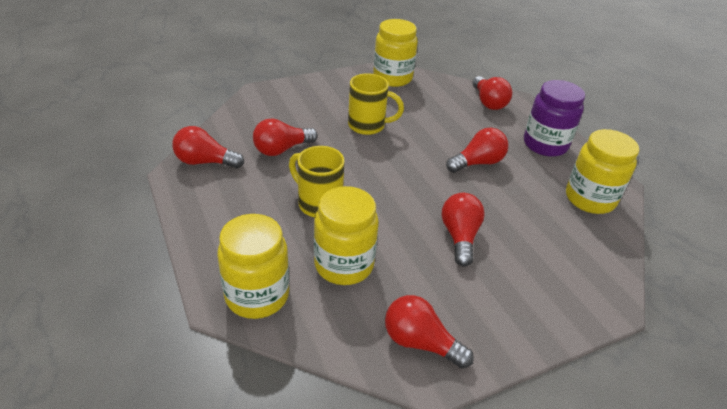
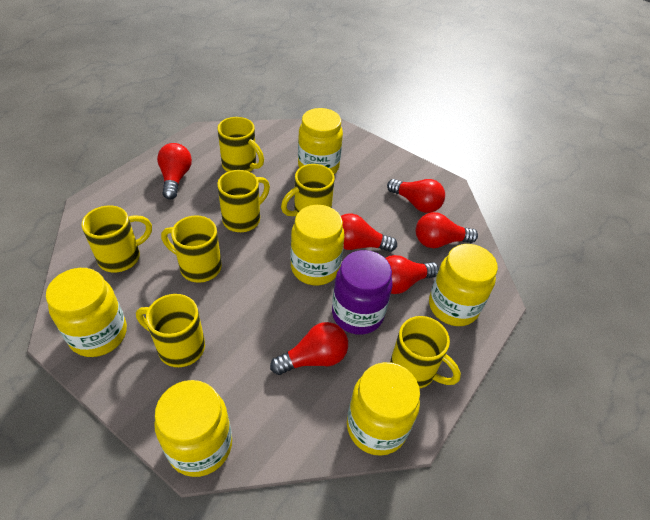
yellow jar: 4 -> 6
yellow mug: 2 -> 7

